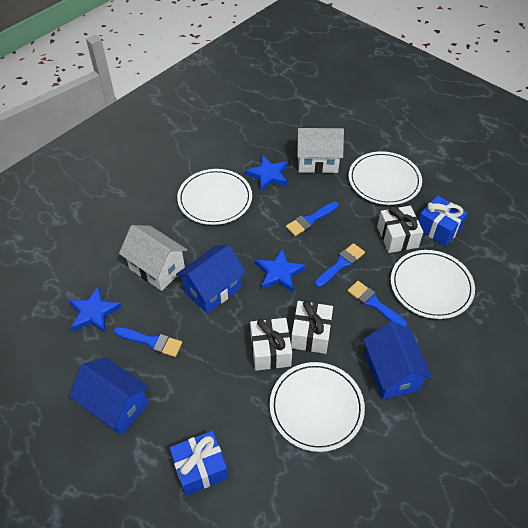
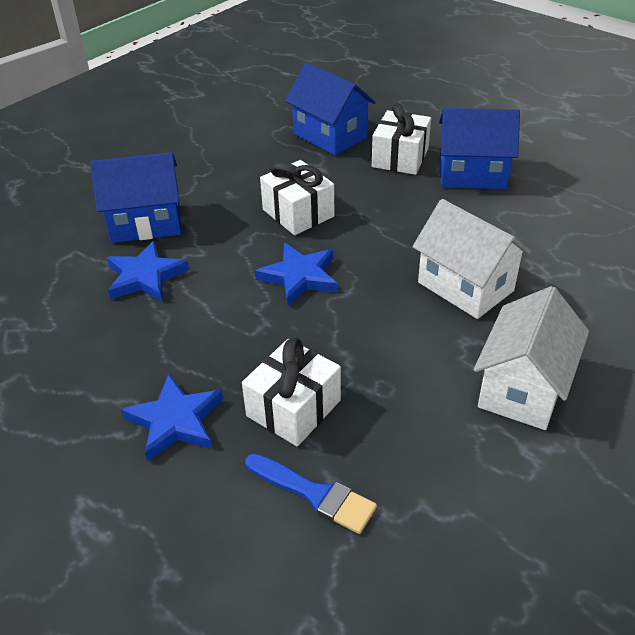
blue brush: 4 -> 1
blue gift: 2 -> 0
white plate: 4 -> 0

